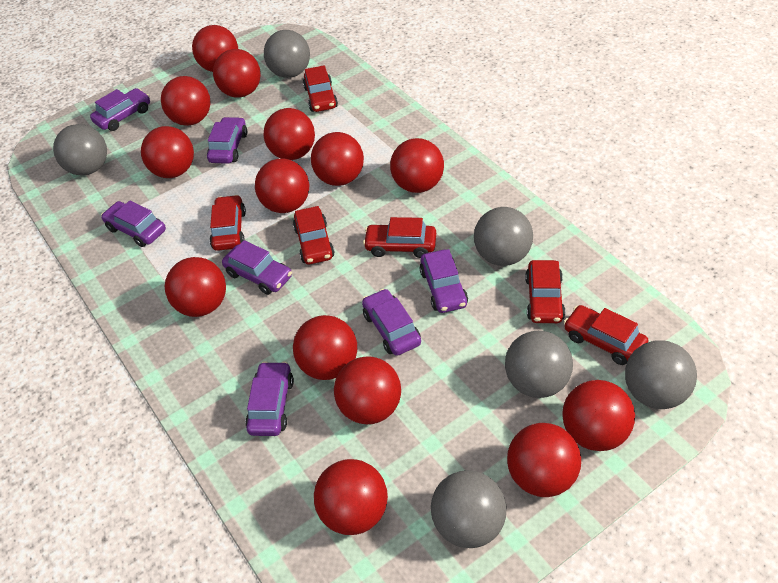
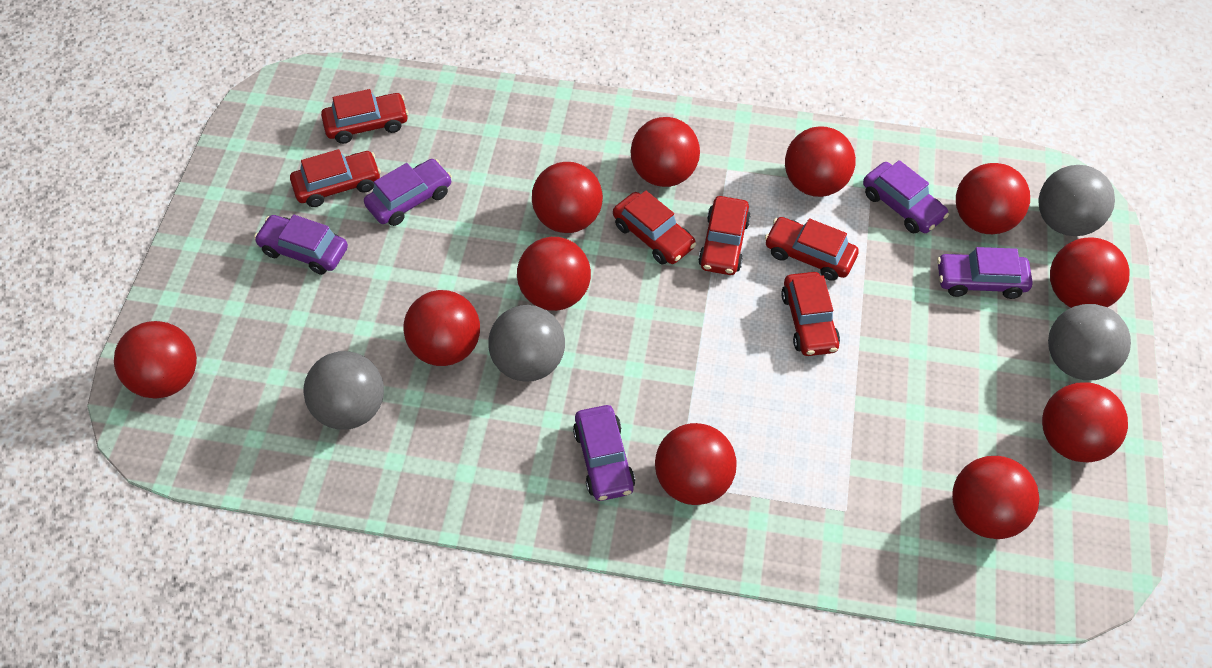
grey ball: 6 -> 4
purple car: 7 -> 5
red ball: 14 -> 11

